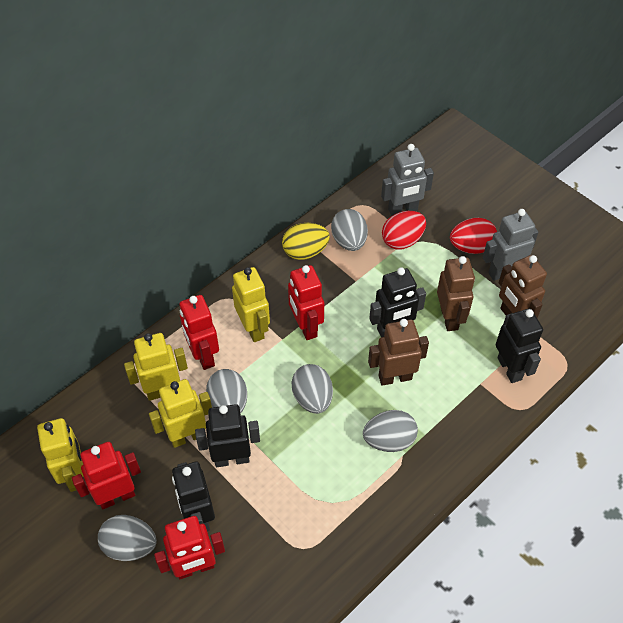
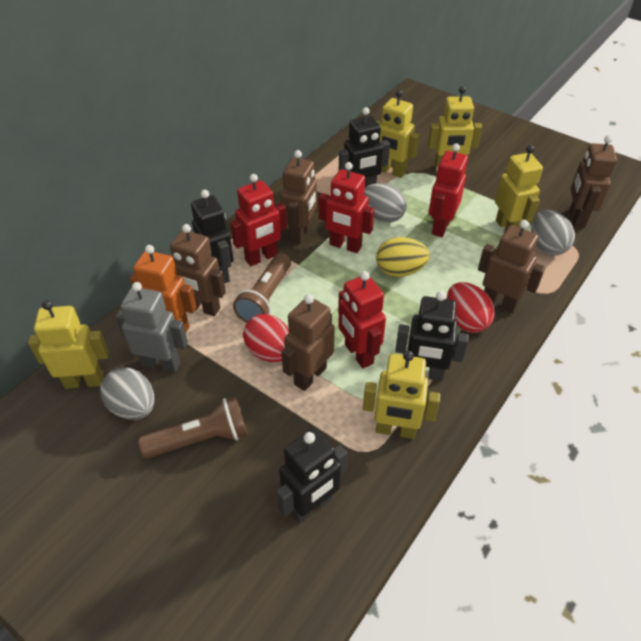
brown flashlight: 0 -> 2
brown robot: 3 -> 5
grey egg: 5 -> 3
grey robot: 2 -> 1
orange robot: 0 -> 1
yellow robot: 4 -> 5

